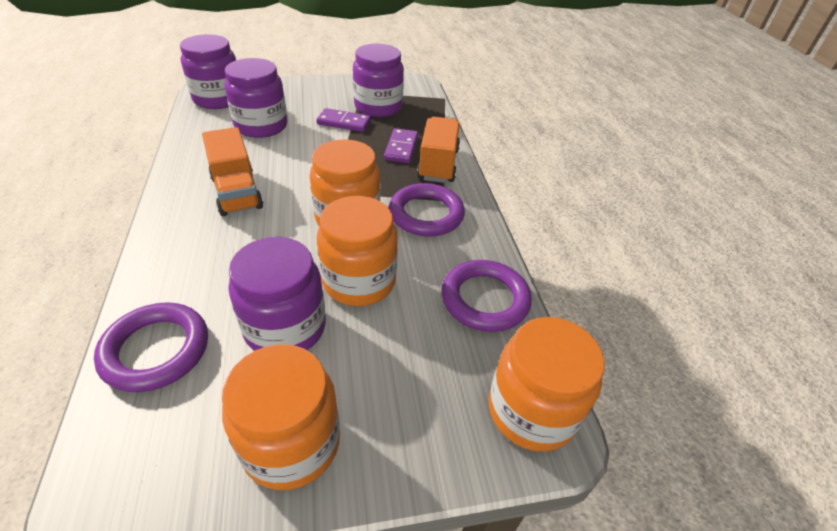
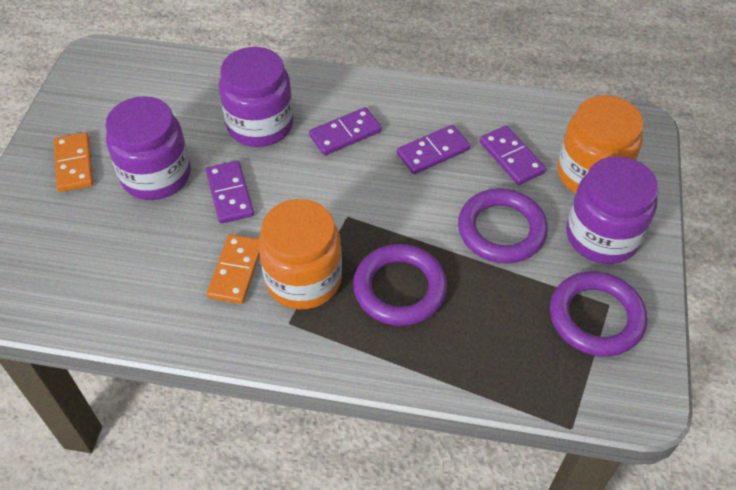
orange domino: 0 -> 2
orange jar: 4 -> 2
orange truck: 2 -> 0
purple domino: 2 -> 4
purple jar: 4 -> 3

